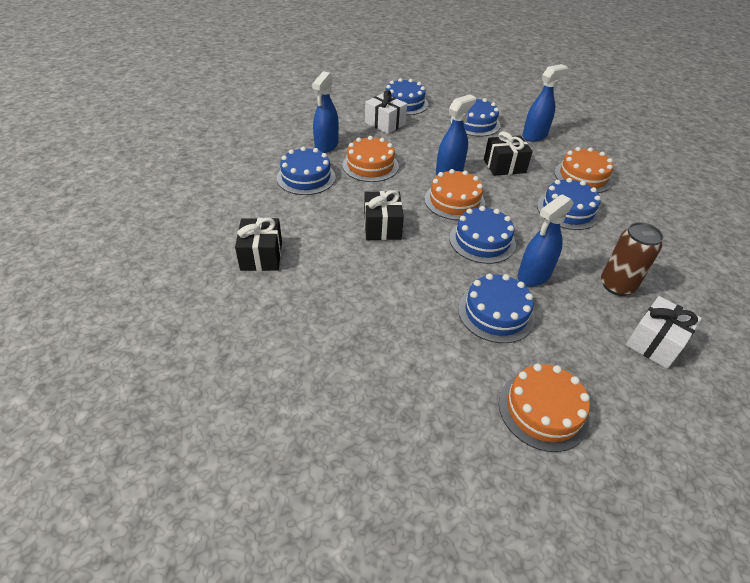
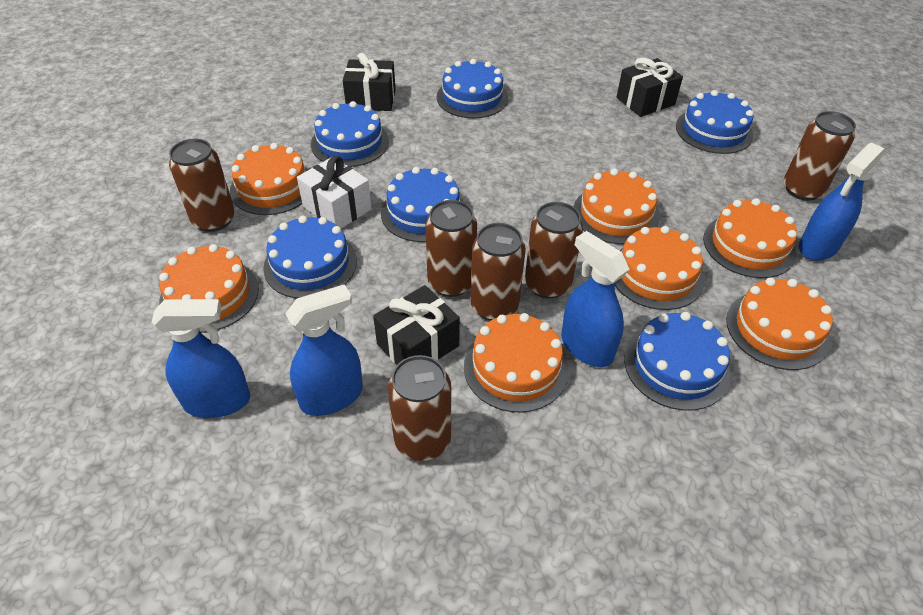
brown can: 1 -> 6
orange cake: 4 -> 7
white gift: 2 -> 1

